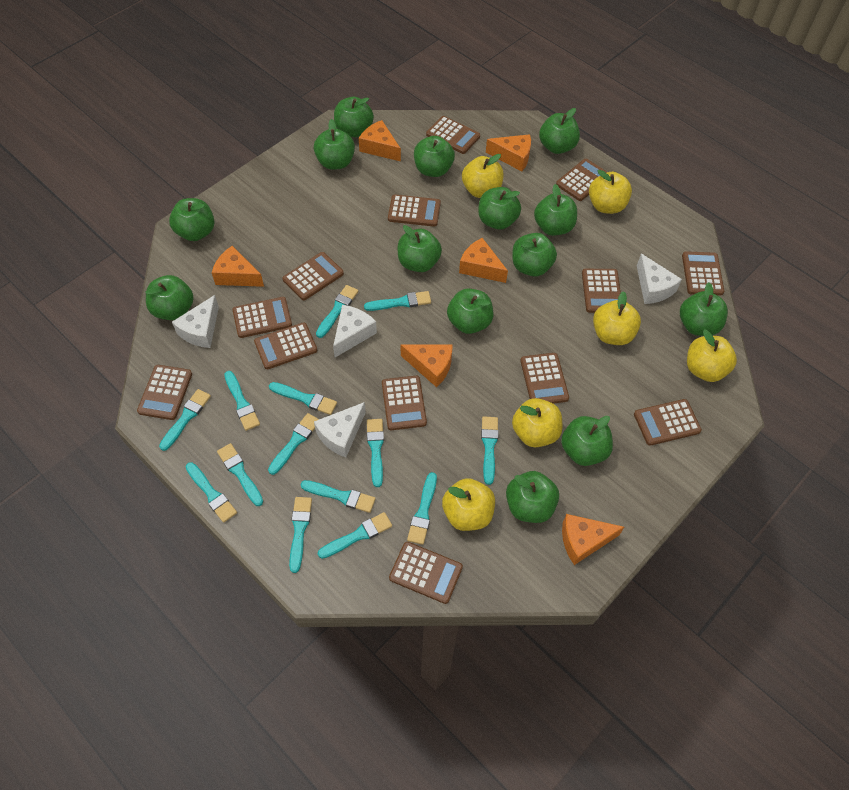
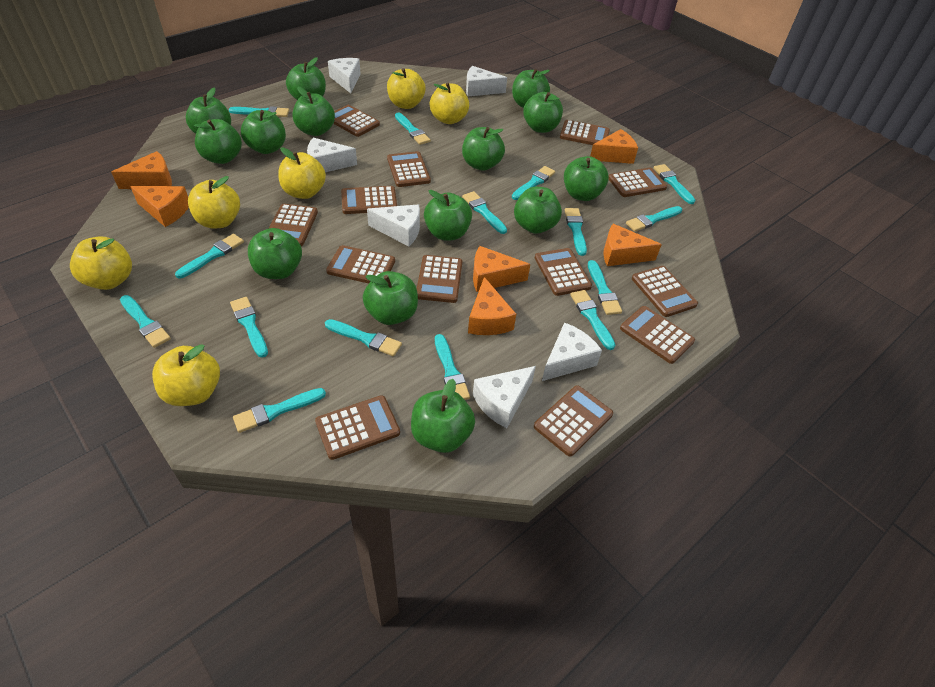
turquoise brush: 14 -> 15
white cheese: 4 -> 6

